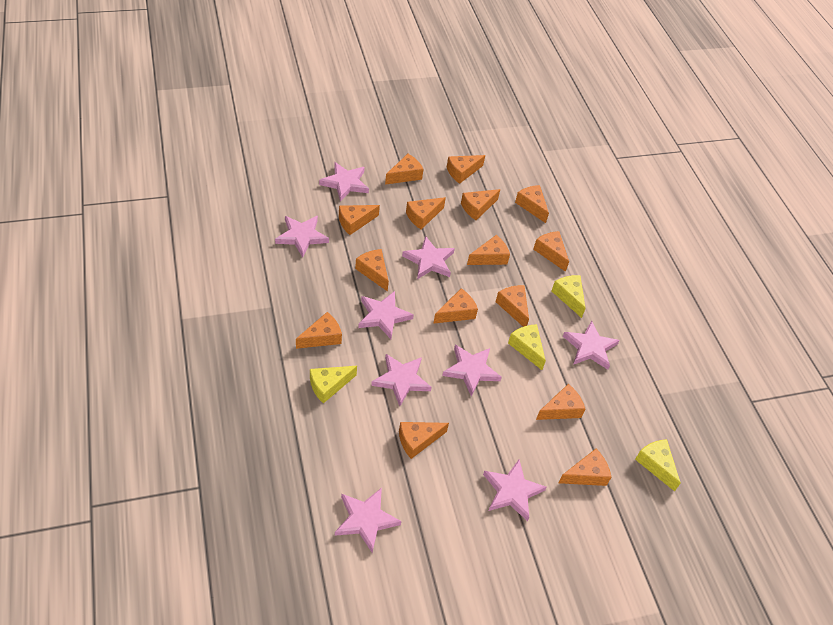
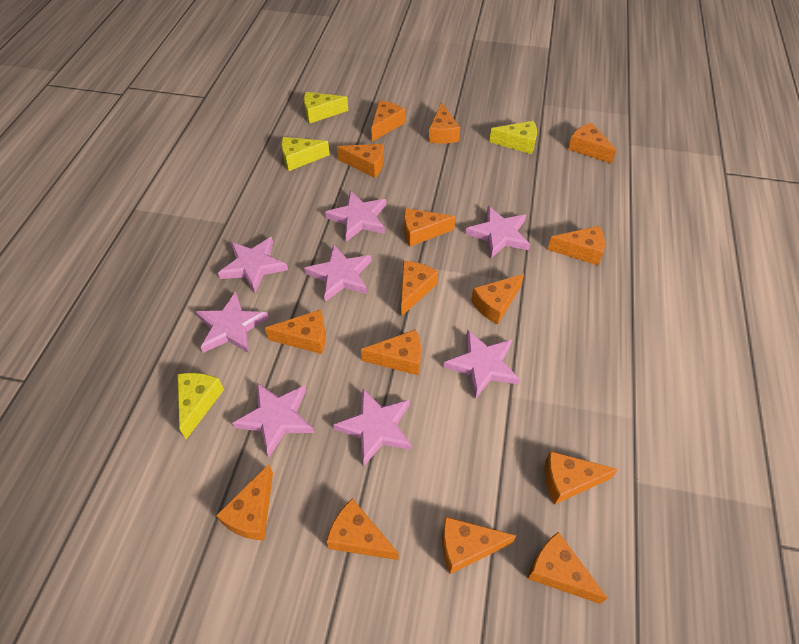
pink star: 9 -> 8

